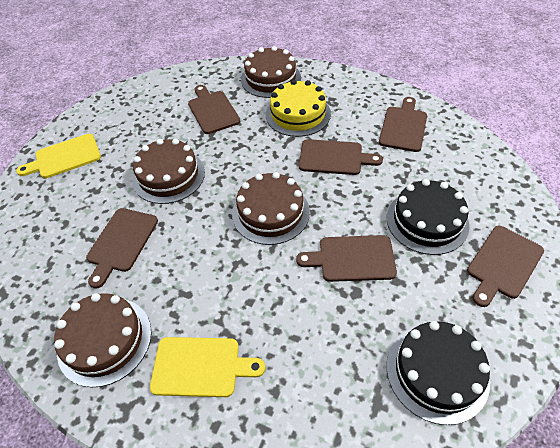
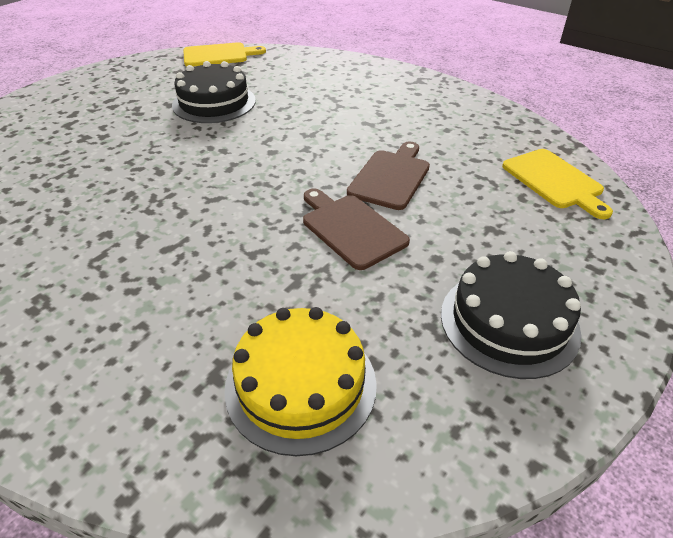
brown cake: 4 -> 0
brown cutting board: 6 -> 2

